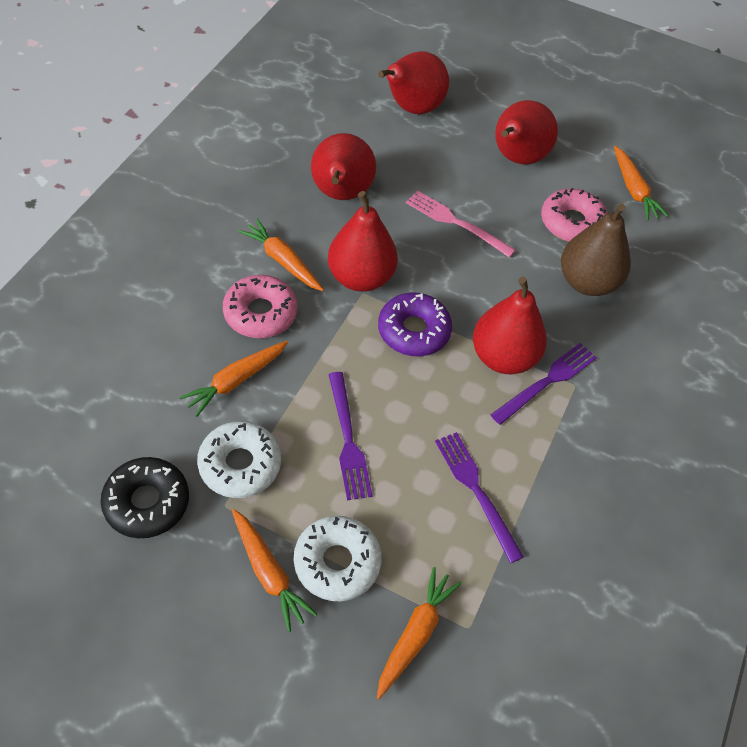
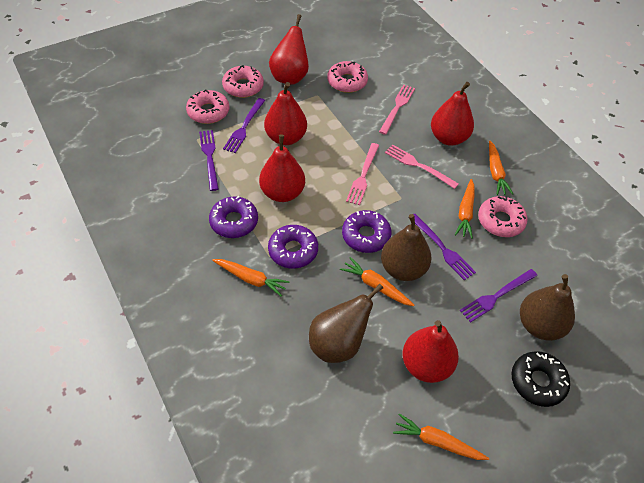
brown pear: 1 -> 3
pink donut: 2 -> 4
pink fork: 1 -> 3
purple donut: 1 -> 3
purple fork: 3 -> 4
white donut: 2 -> 0

